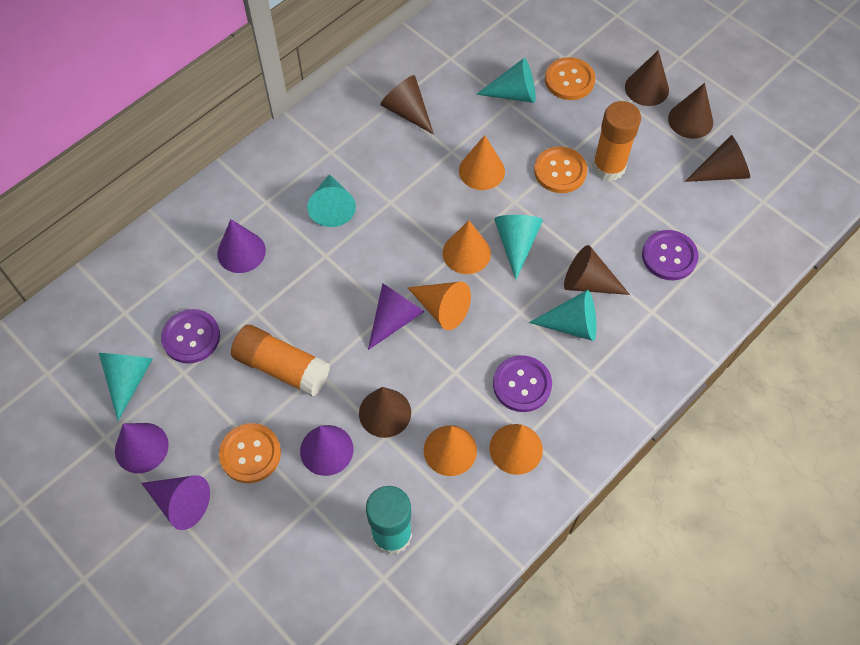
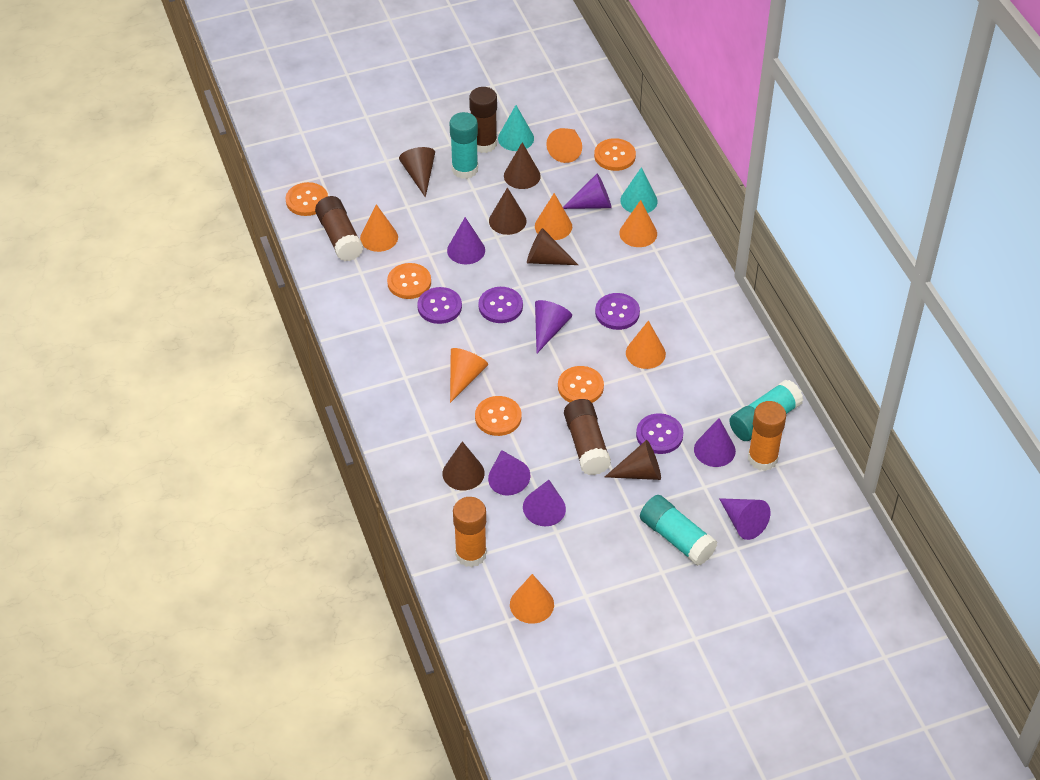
brown glue stick: 0 -> 3
orange button: 3 -> 5
orange cone: 5 -> 7
purple button: 3 -> 4
purple cone: 5 -> 7
turquoise cone: 5 -> 2
turquoise glue stick: 1 -> 3

